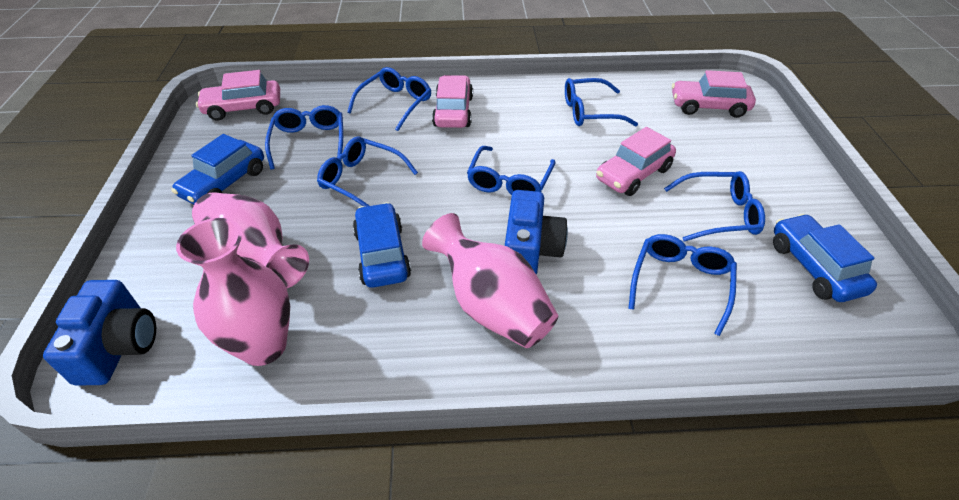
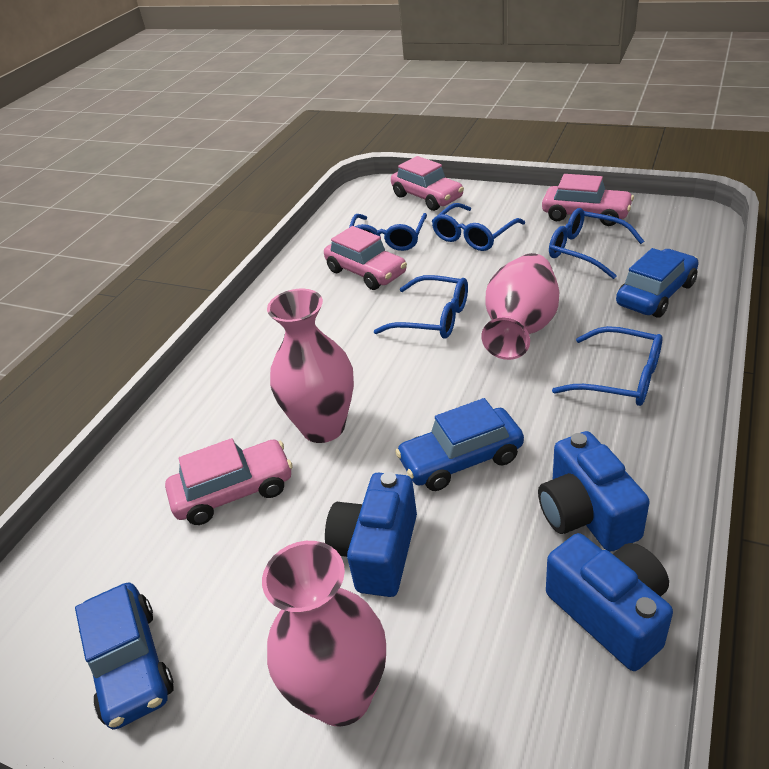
blue camera: 2 -> 3
blue glasses: 7 -> 5

